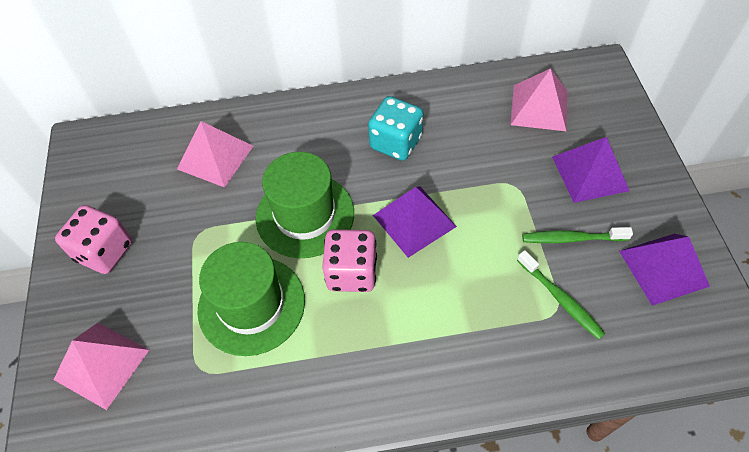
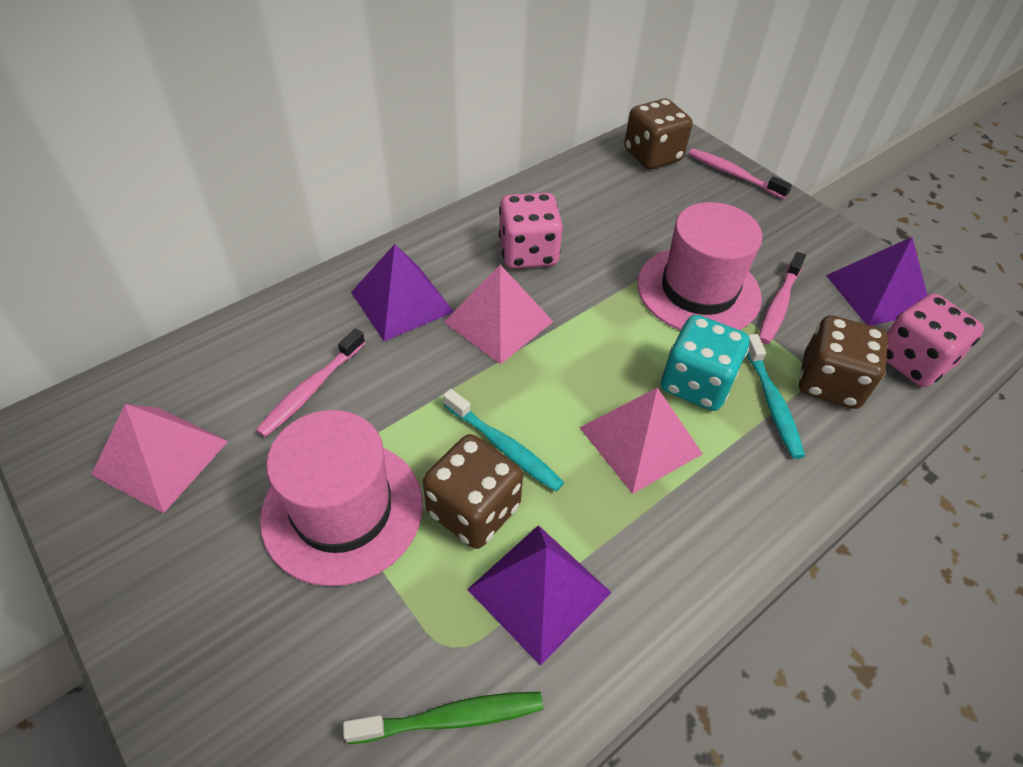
brown dice: 0 -> 3
green hat: 2 -> 0
green toothbrush: 2 -> 1
pink hat: 0 -> 2
pink toothbrush: 0 -> 3
turquoise toothbrush: 0 -> 2

